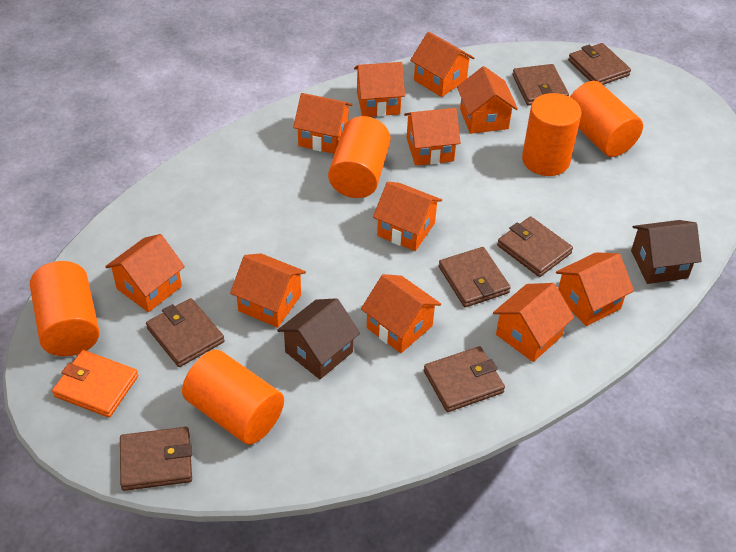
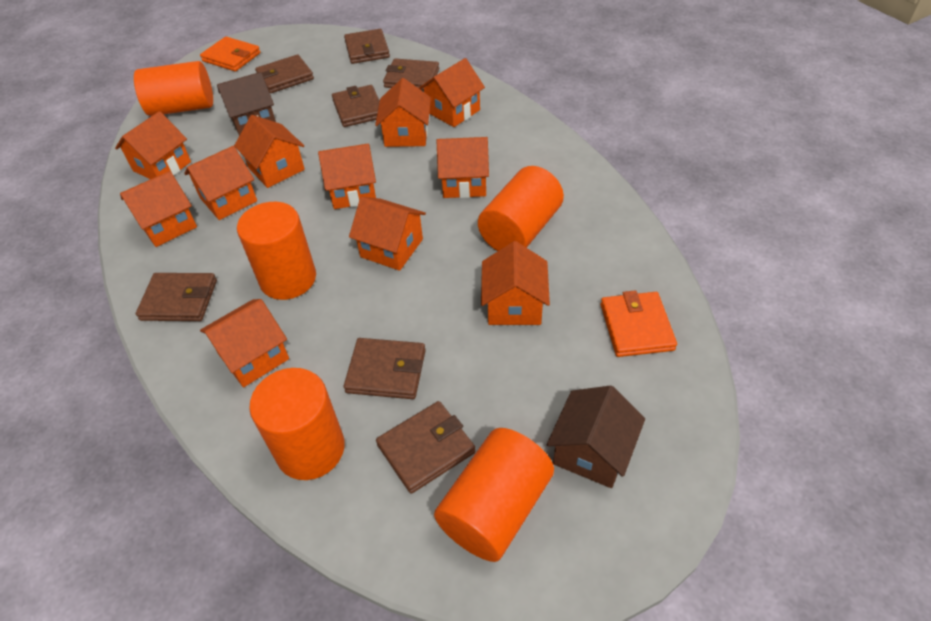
orange wallet: 1 -> 2

